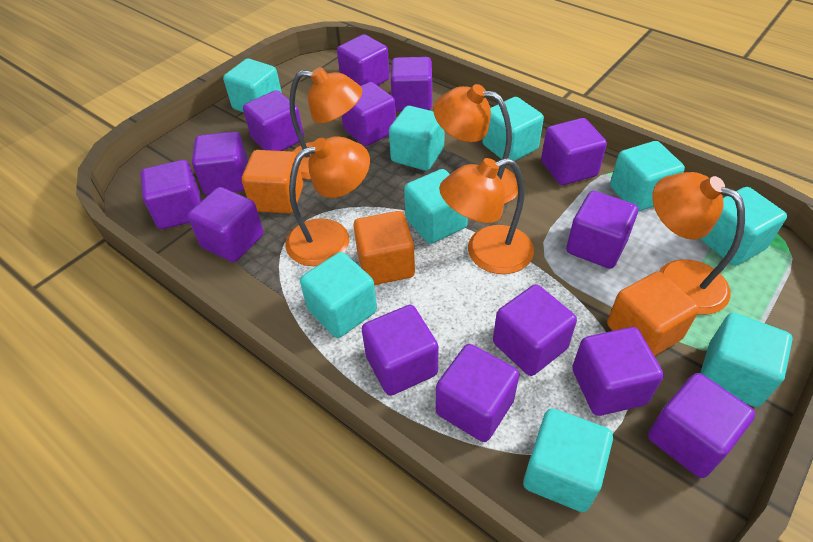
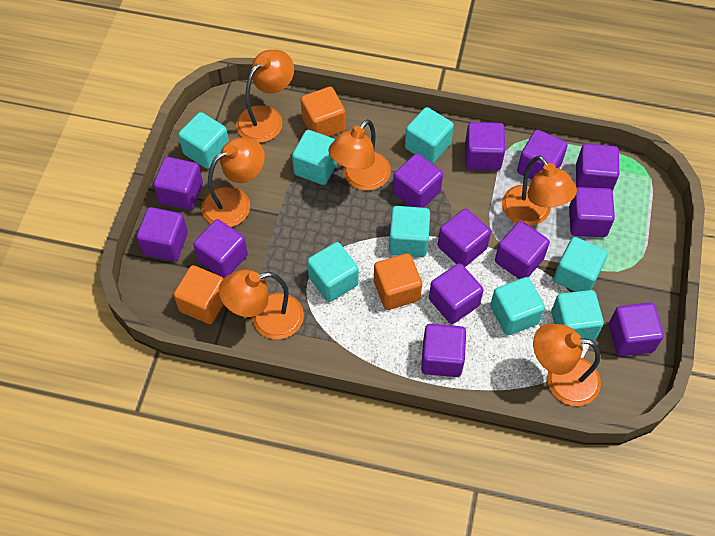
orange lamp: 5 -> 6
purple cube: 14 -> 13
turquoise cube: 9 -> 8

